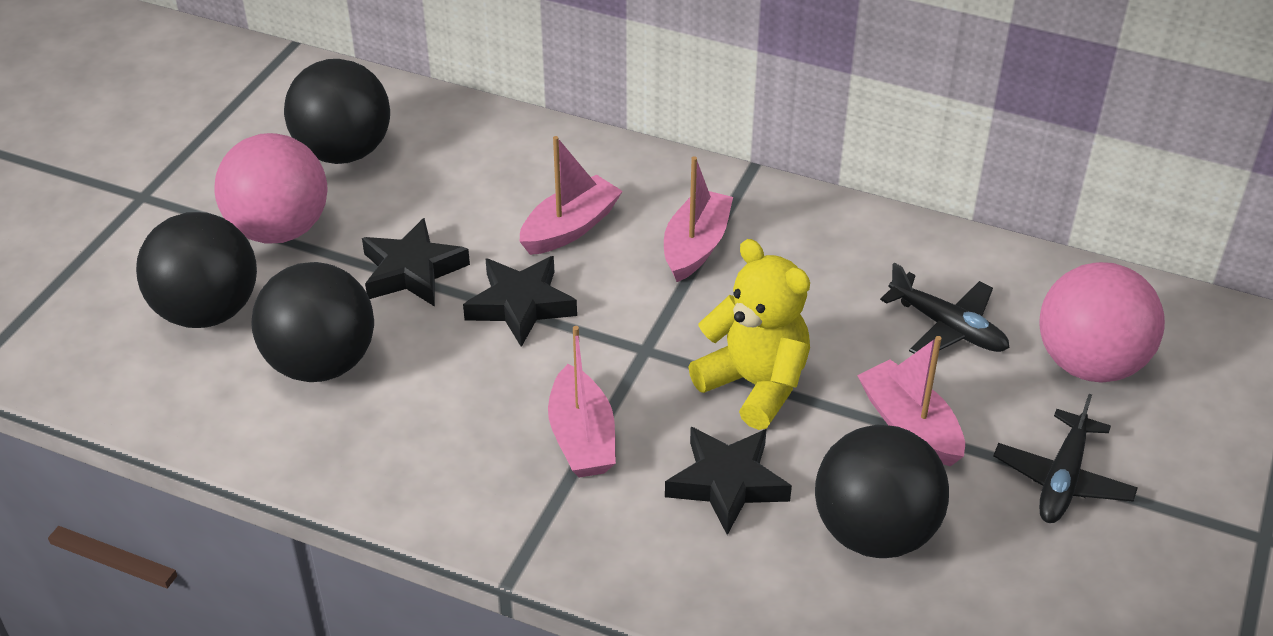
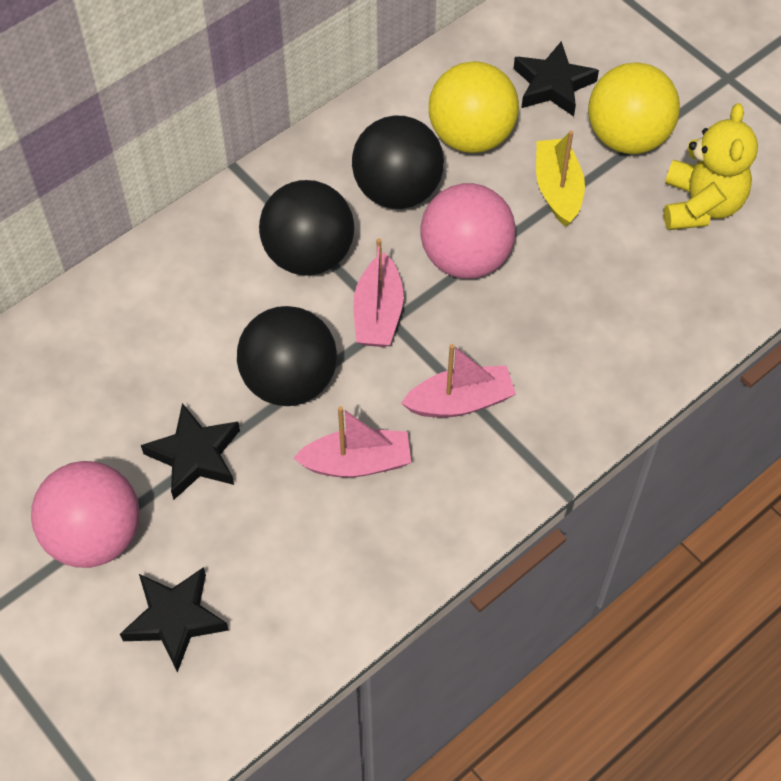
black ball: 4 -> 3
black plane: 2 -> 0
pink boat: 4 -> 3
yellow ball: 0 -> 2
yellow boat: 0 -> 1

